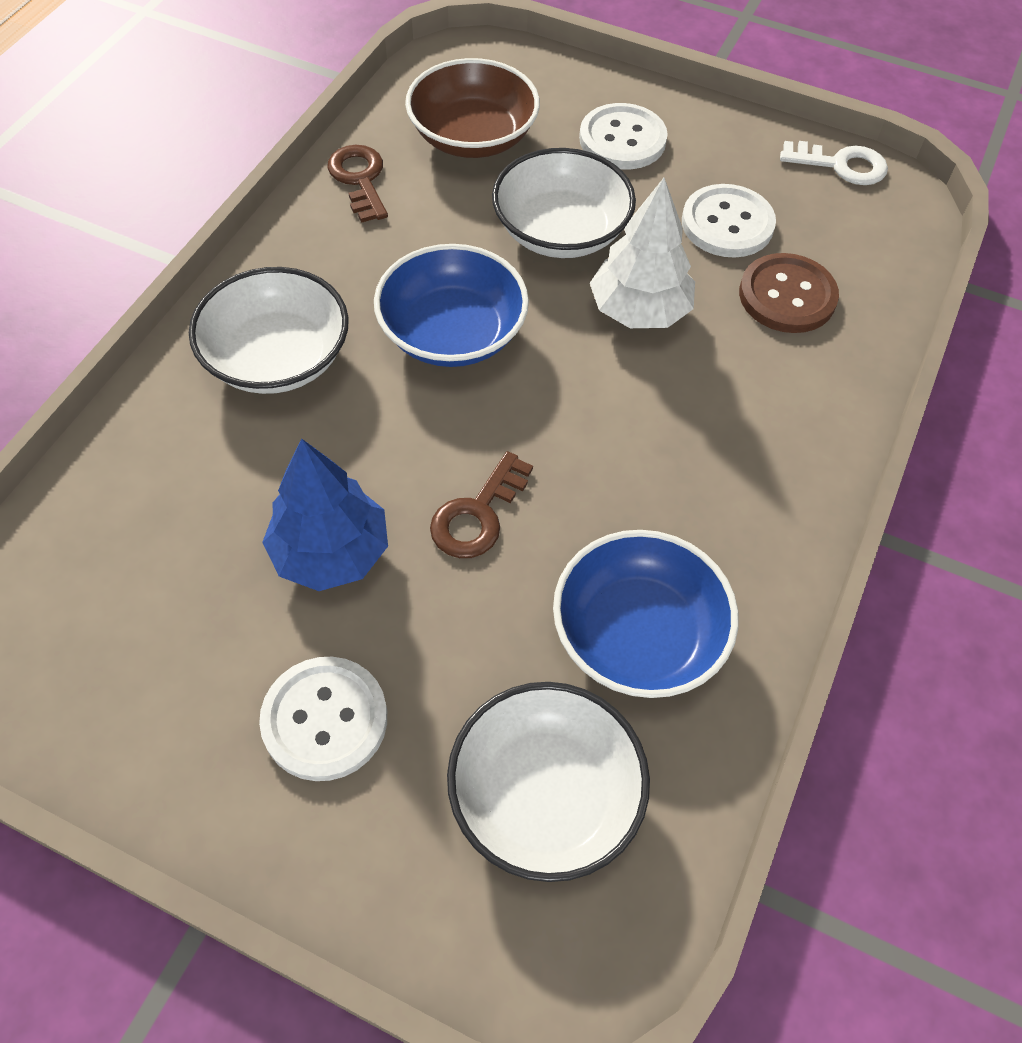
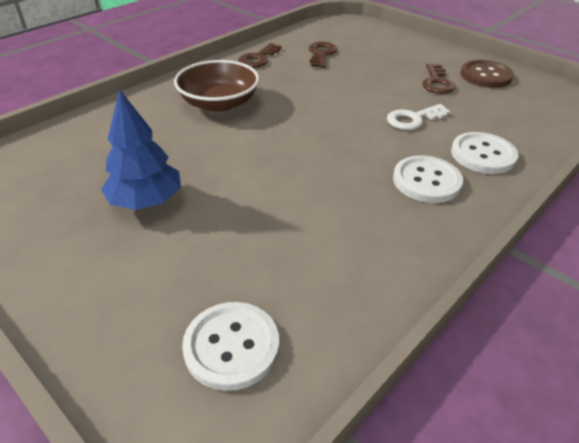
blue bowl: 2 -> 0
brown key: 2 -> 3
white bowl: 3 -> 0
white tree: 1 -> 0

